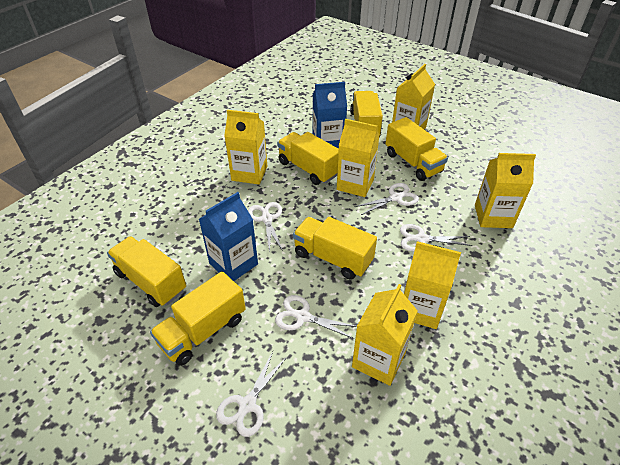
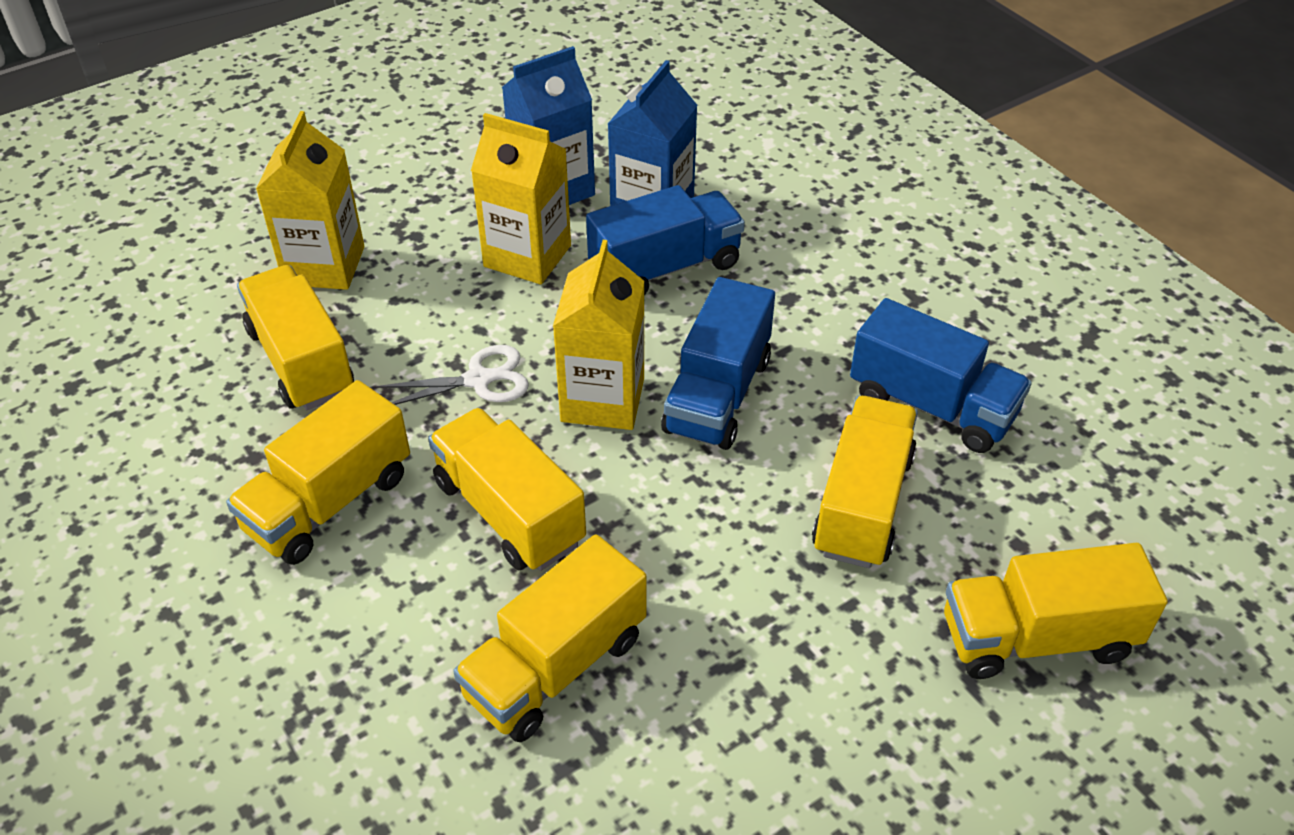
blue truck: 0 -> 3
white scissors: 5 -> 1
yellow carton: 6 -> 3

